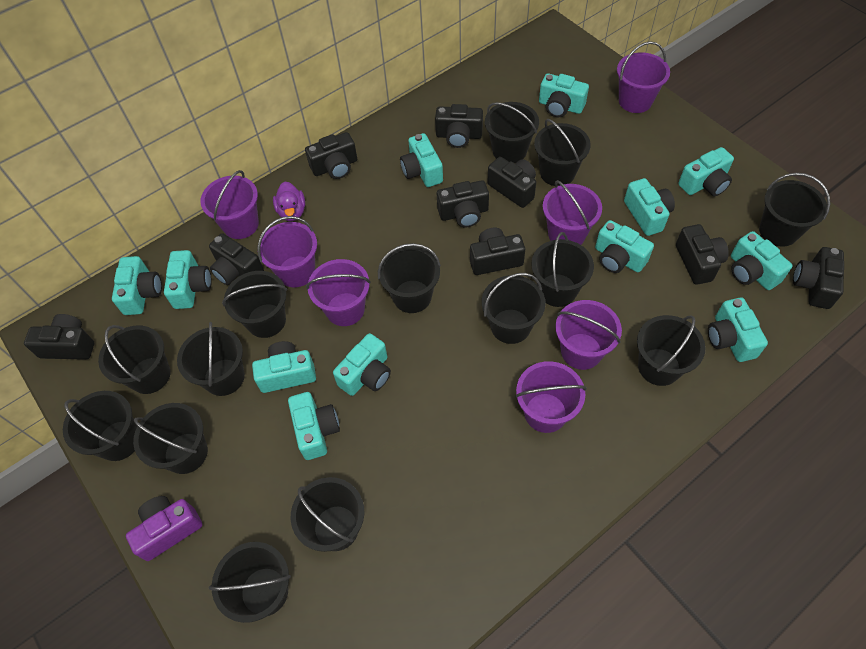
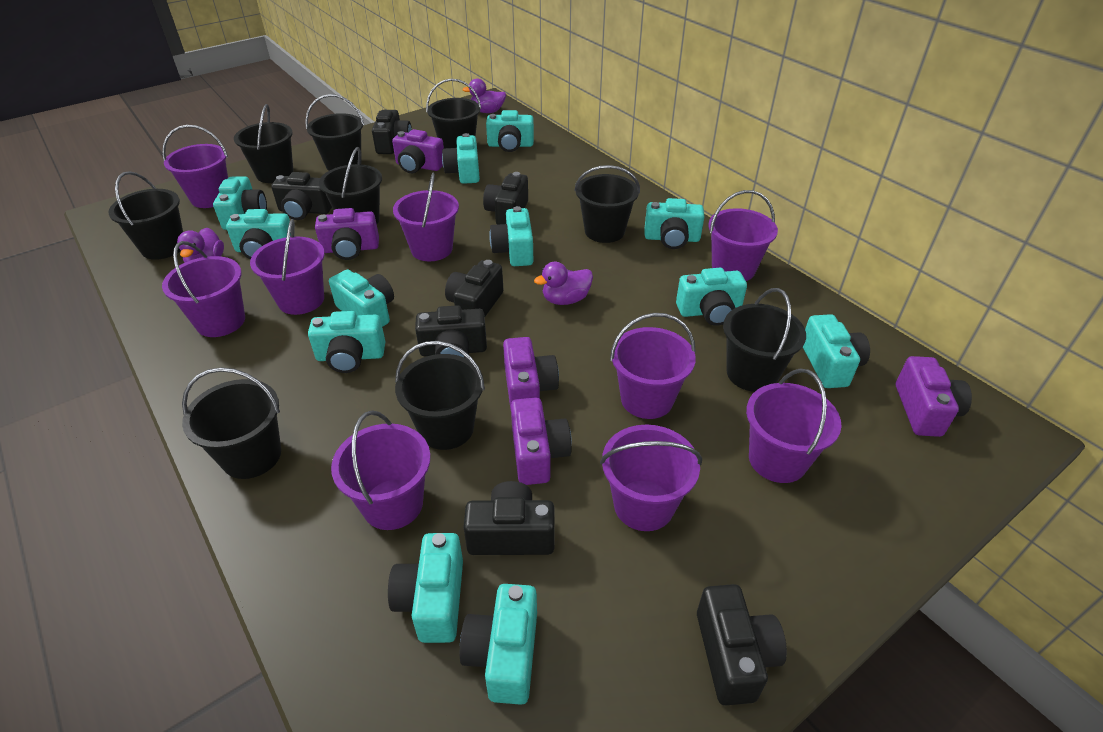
black bucket: 14 -> 9
black camera: 9 -> 7
purple bucket: 7 -> 9
purple camera: 1 -> 5
purple duck: 1 -> 3

